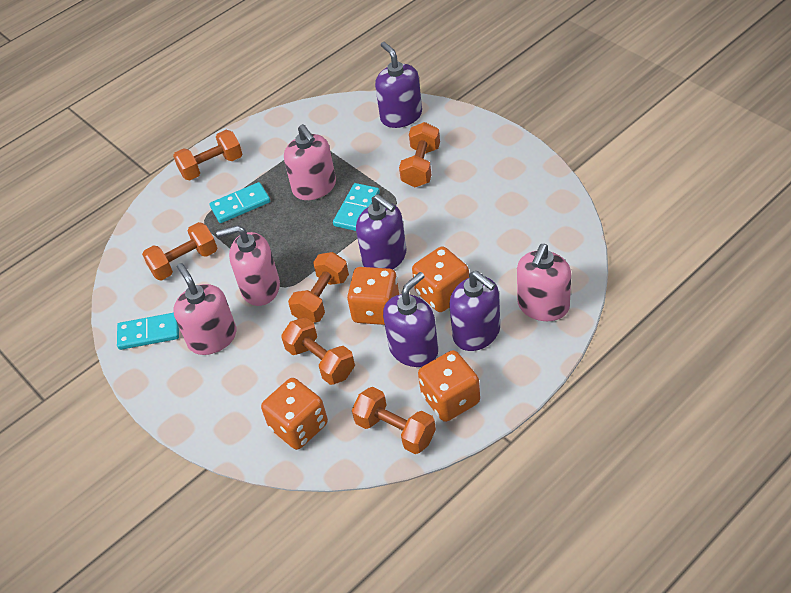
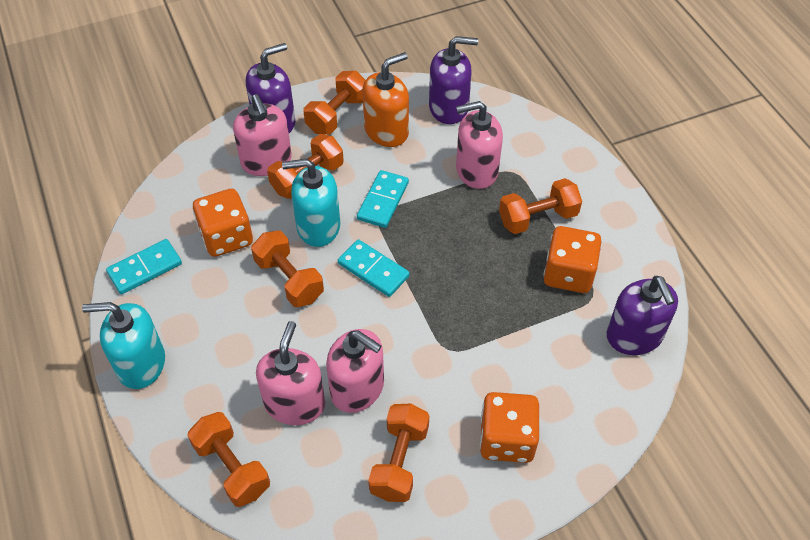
orange dice: 4 -> 3
orange soap dispenser: 0 -> 1
purple soap dispenser: 4 -> 3
turquoise soap dispenser: 0 -> 2

